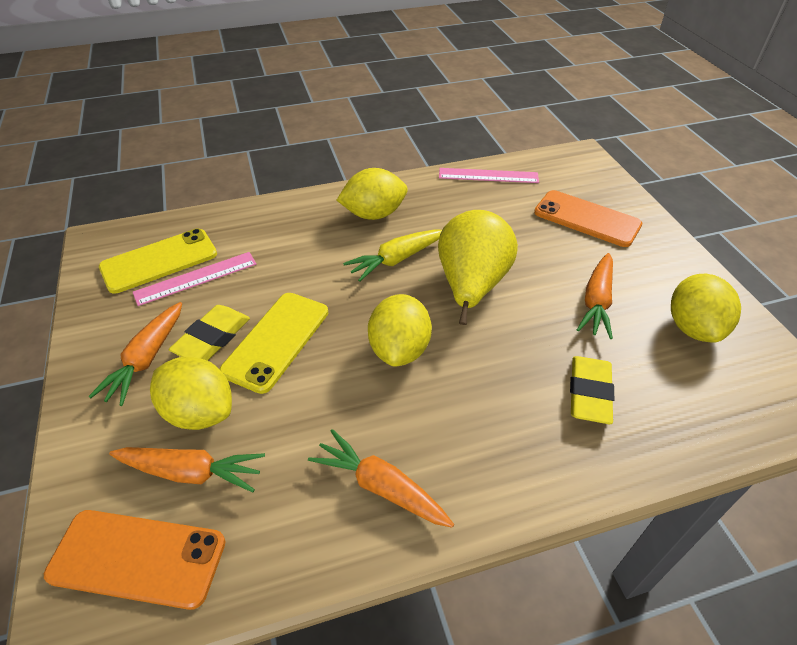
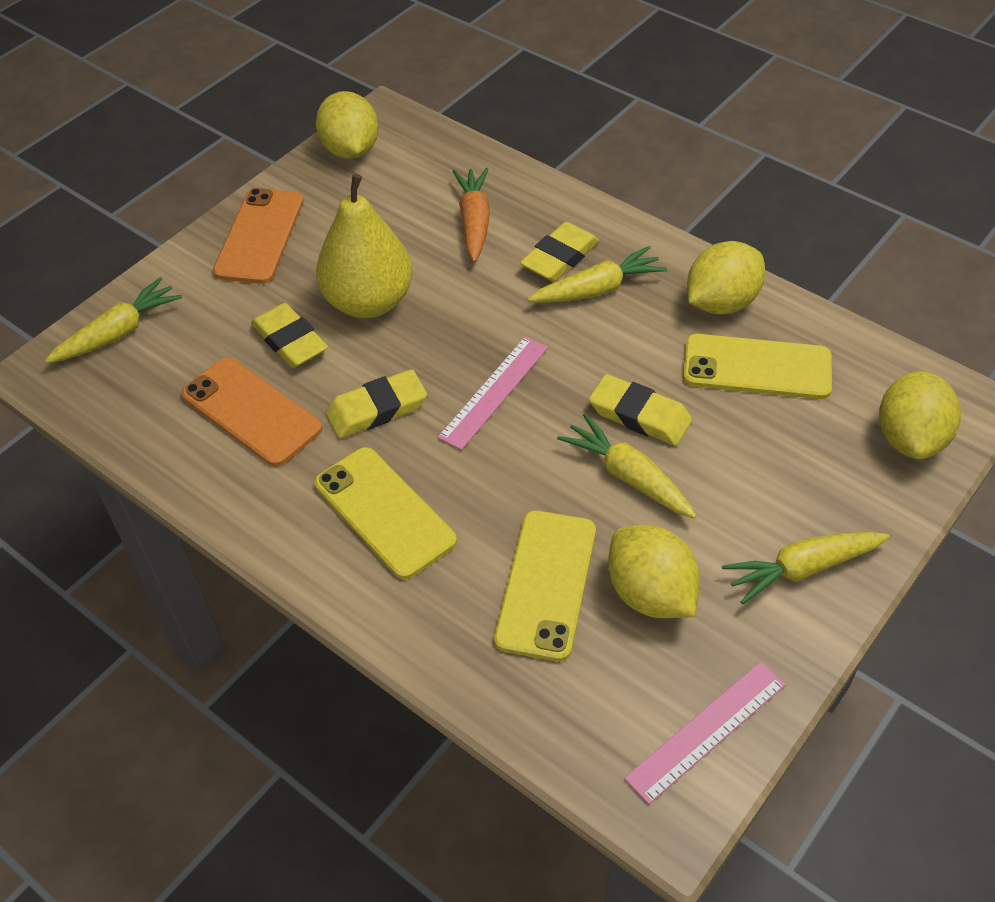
orange carrot: 4 -> 1
yellow carrot: 1 -> 4
yellow eraser: 2 -> 4
yellow phone: 2 -> 3

